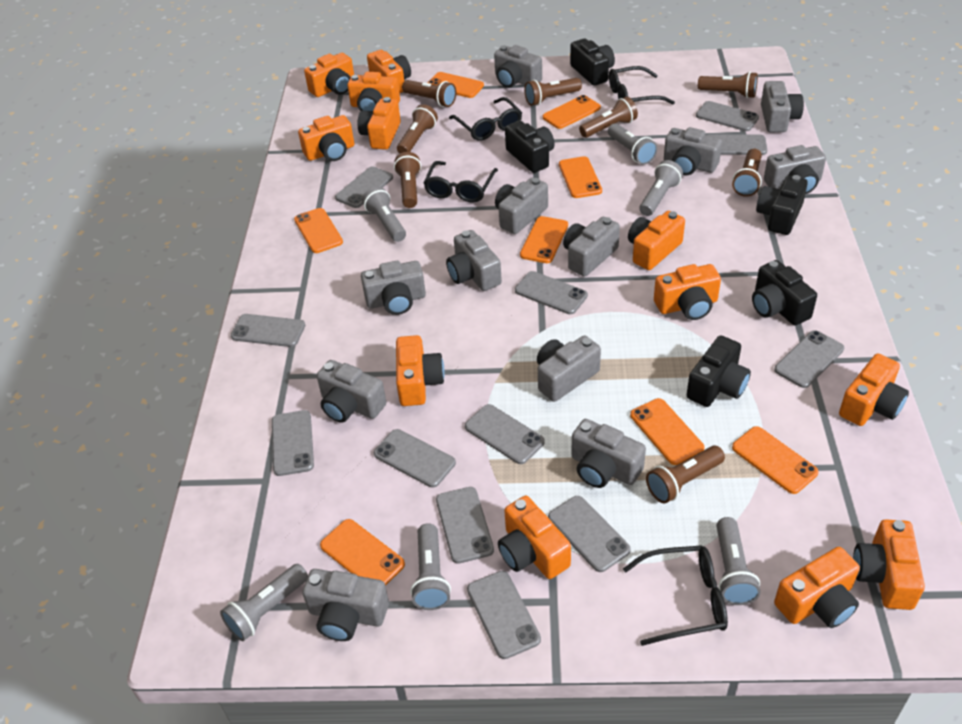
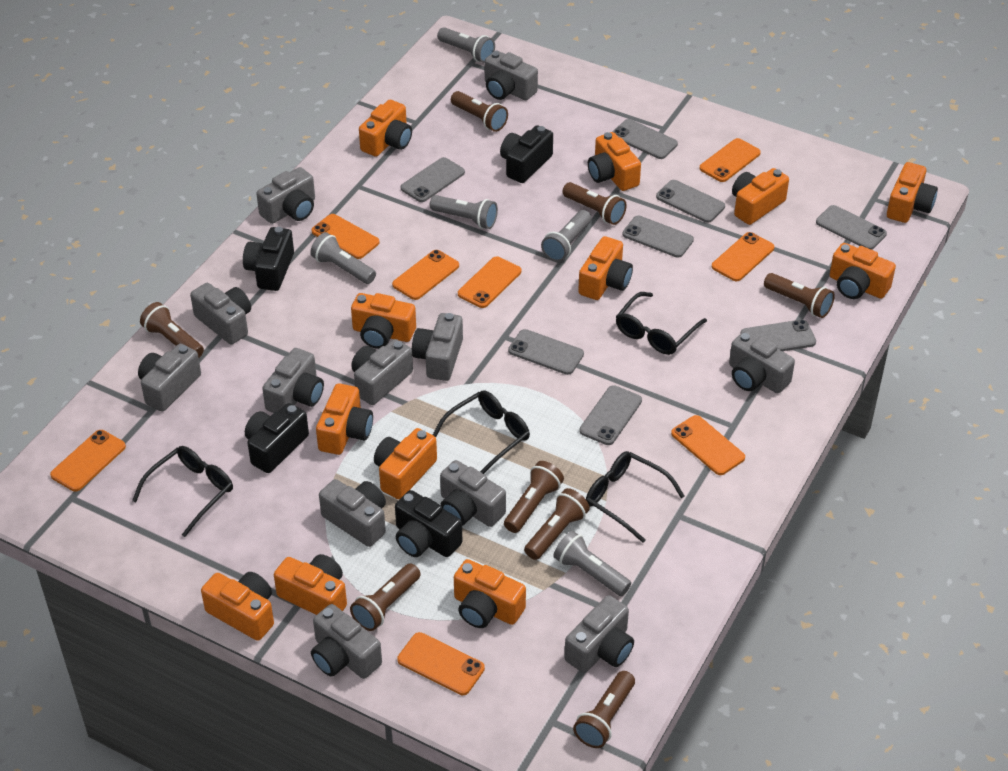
black camera: 5 -> 4
grey flashlight: 6 -> 5
grey phone: 12 -> 8

